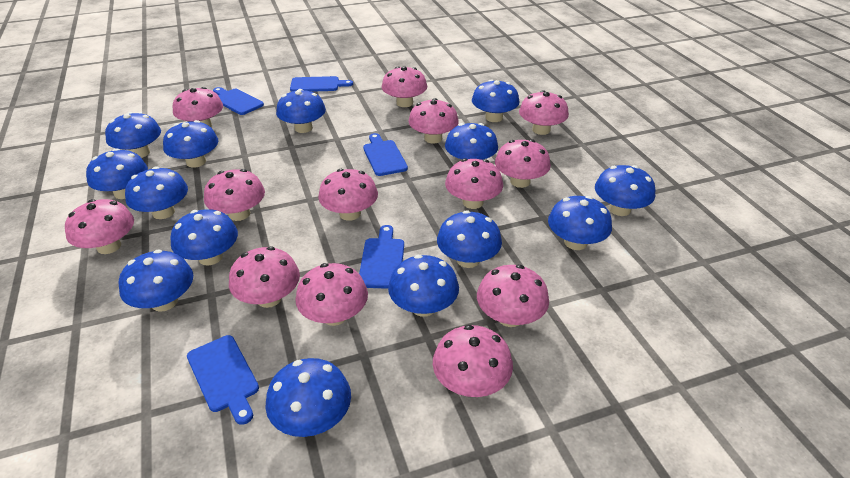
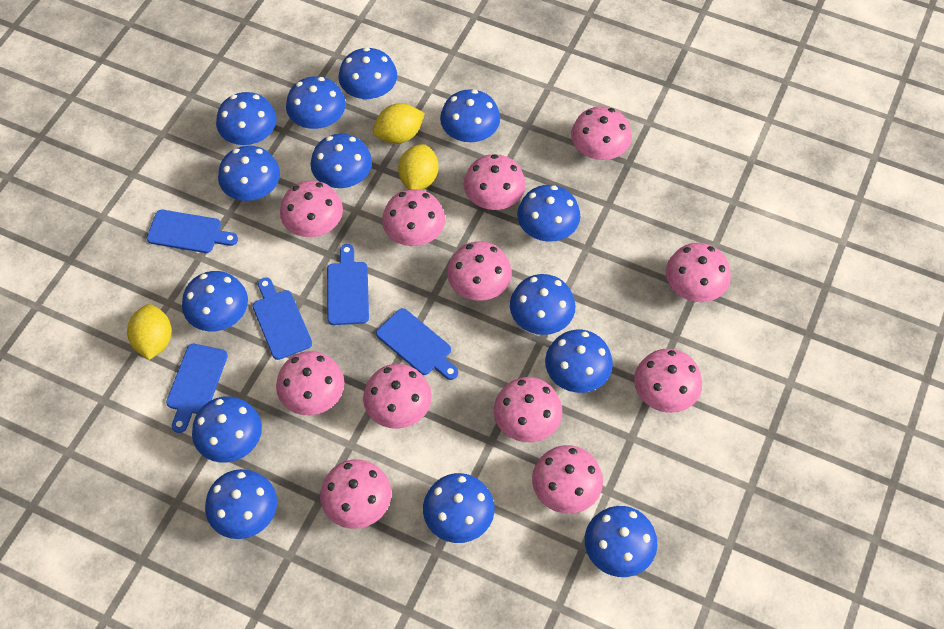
pink mushroom: 13 -> 12
yellow lemon: 0 -> 3

